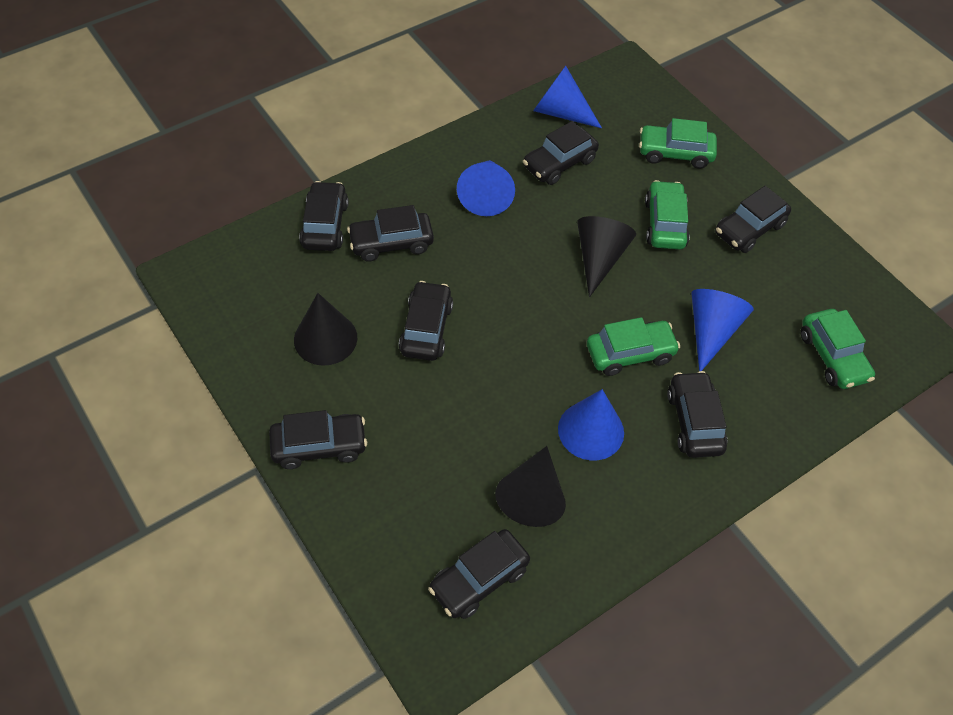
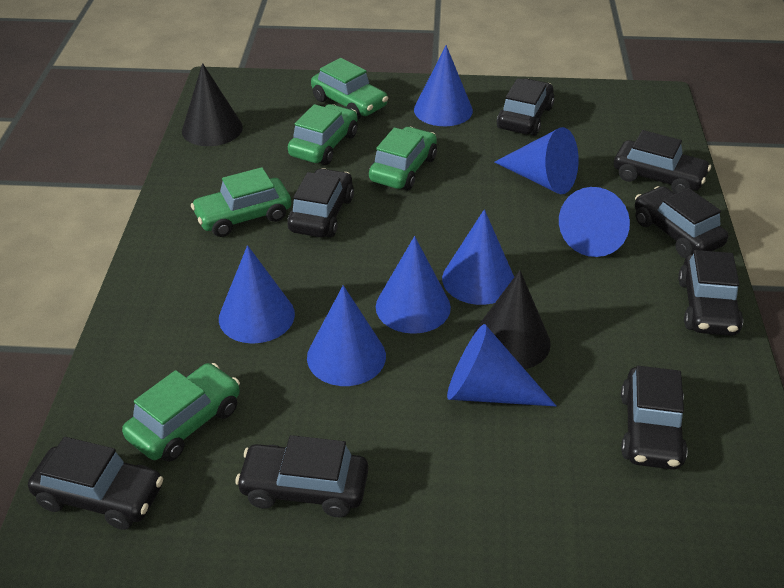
black cone: 3 -> 2
blue cone: 4 -> 8
green car: 4 -> 5

